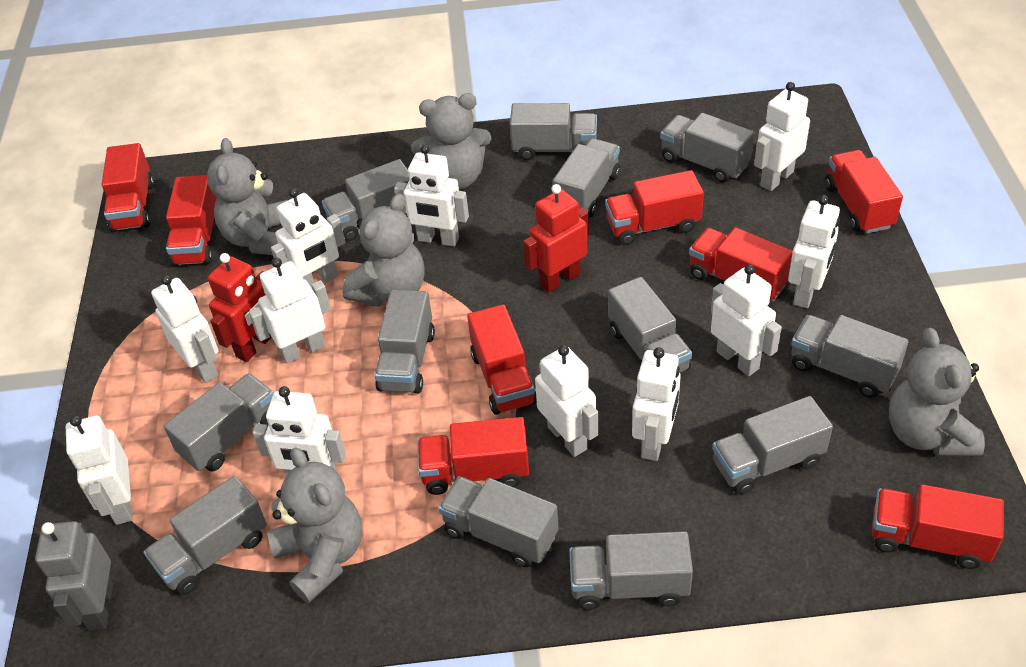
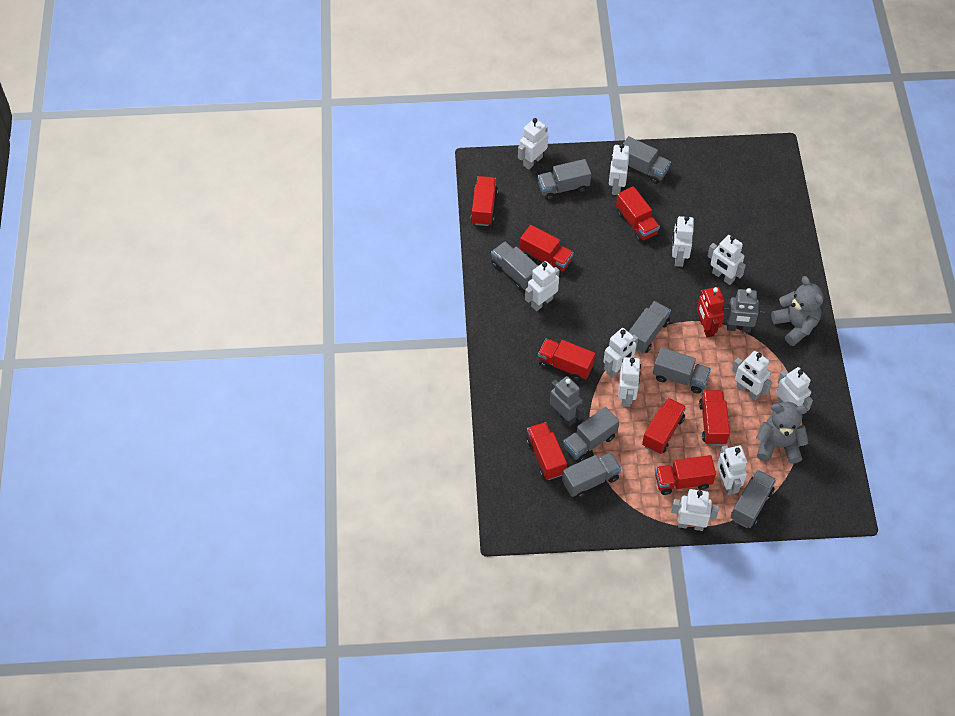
grey robot: 1 -> 2
grey teddy bear: 5 -> 2
grey truck: 12 -> 8
red robot: 2 -> 1

